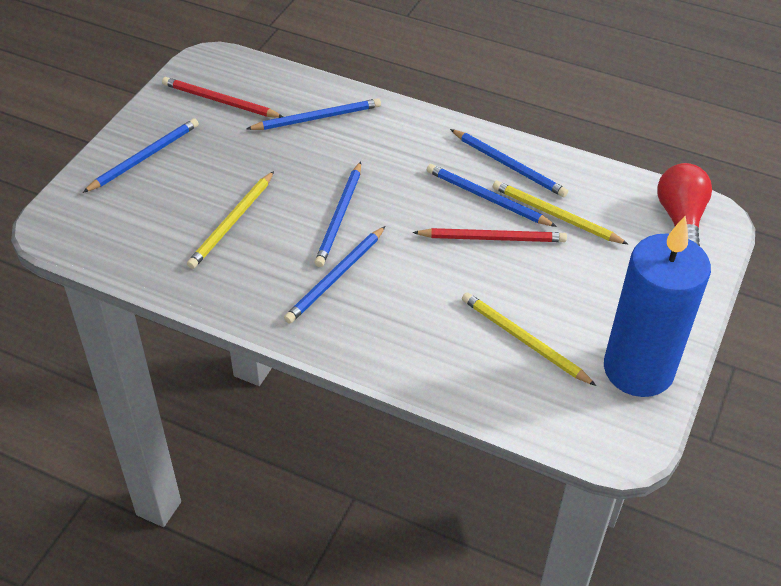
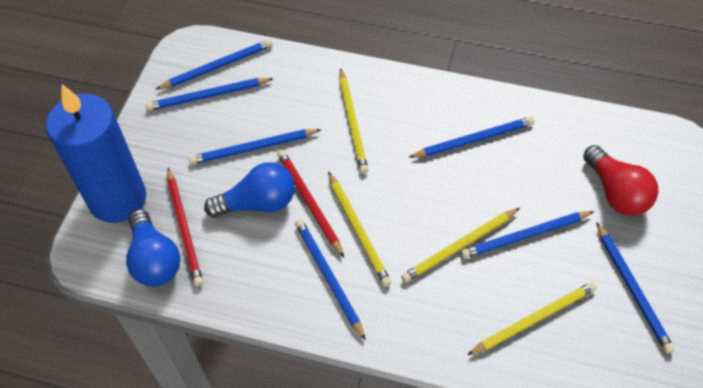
blue light bulb: 0 -> 2
blue pencil: 6 -> 7
yellow pencil: 3 -> 4

